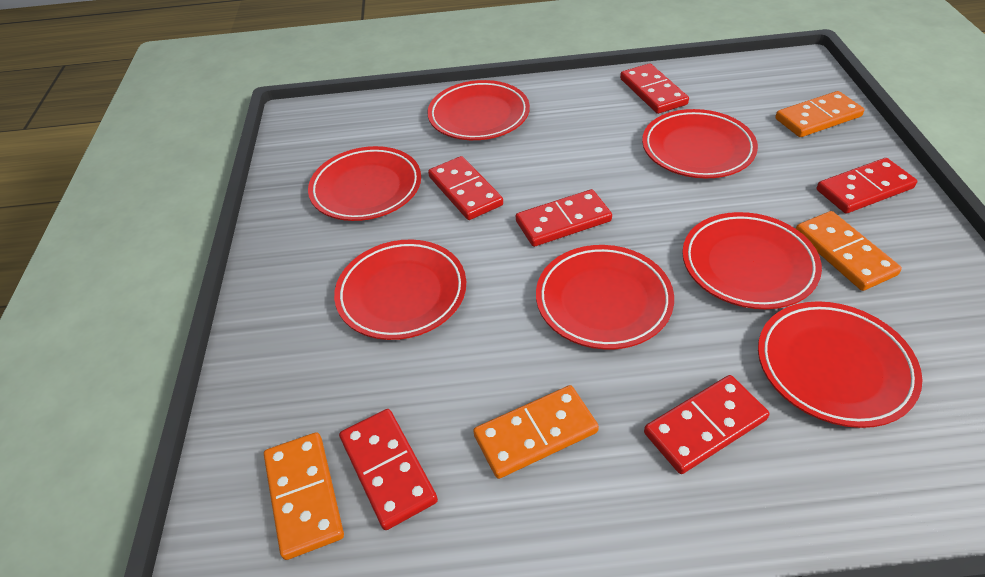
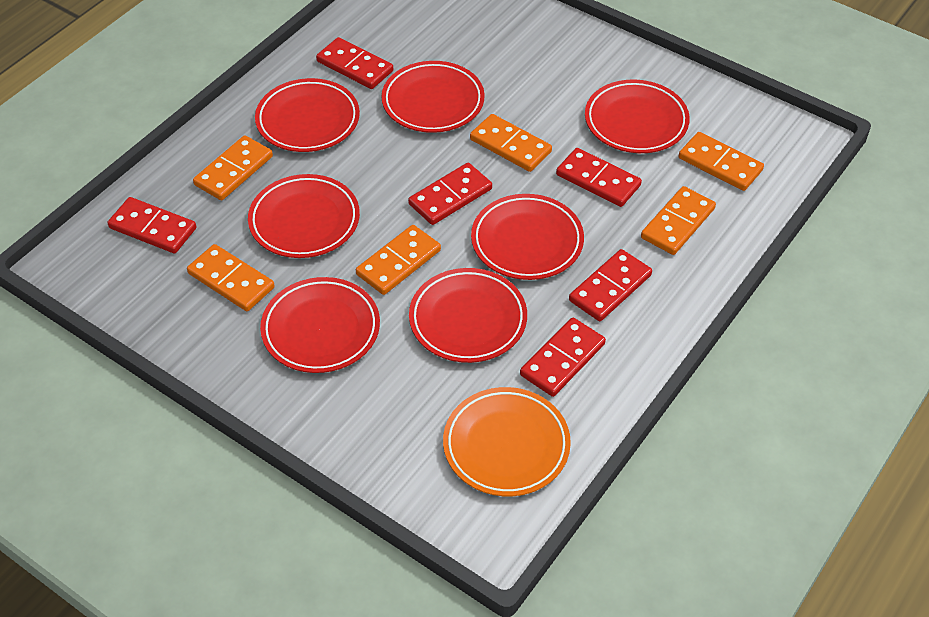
orange domino: 4 -> 6
orange plate: 0 -> 1

